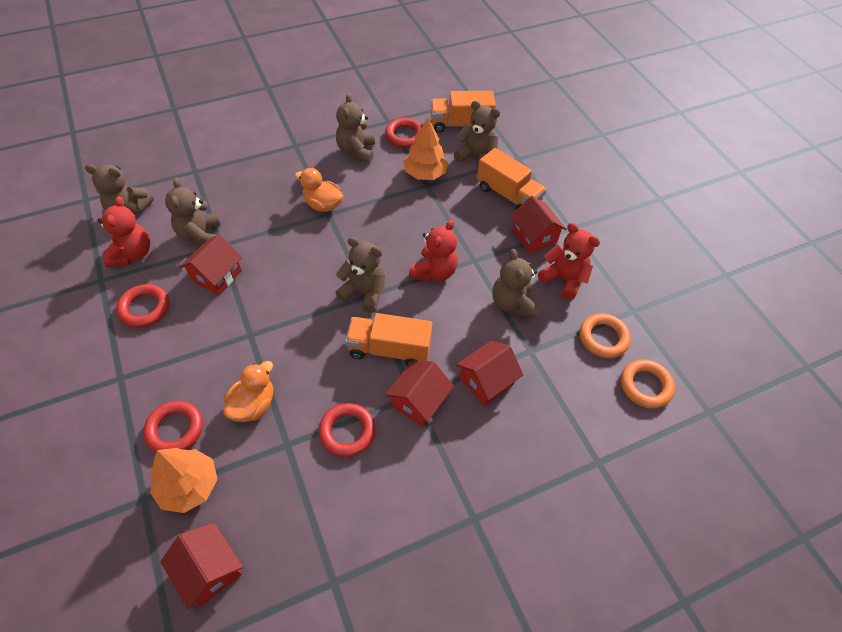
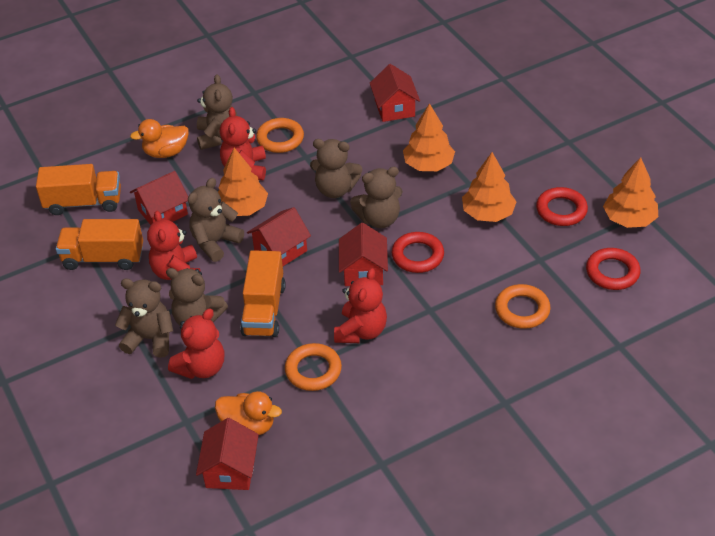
orange ring: 2 -> 3
orange tree: 2 -> 4
red ring: 4 -> 3
red teddy bear: 3 -> 4

